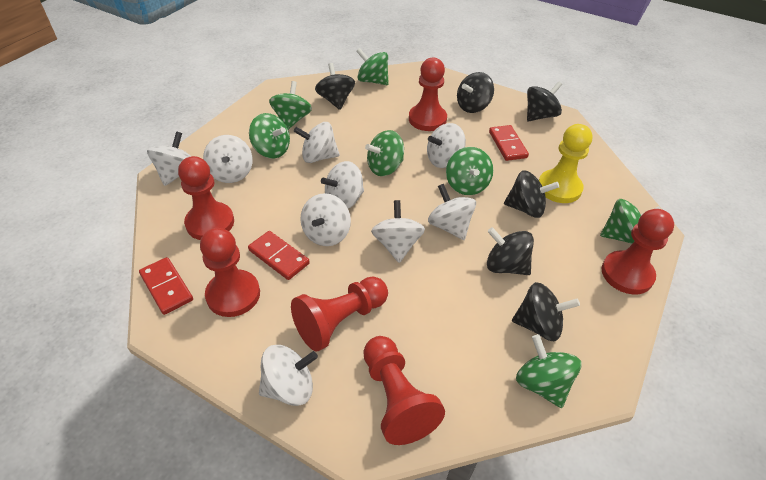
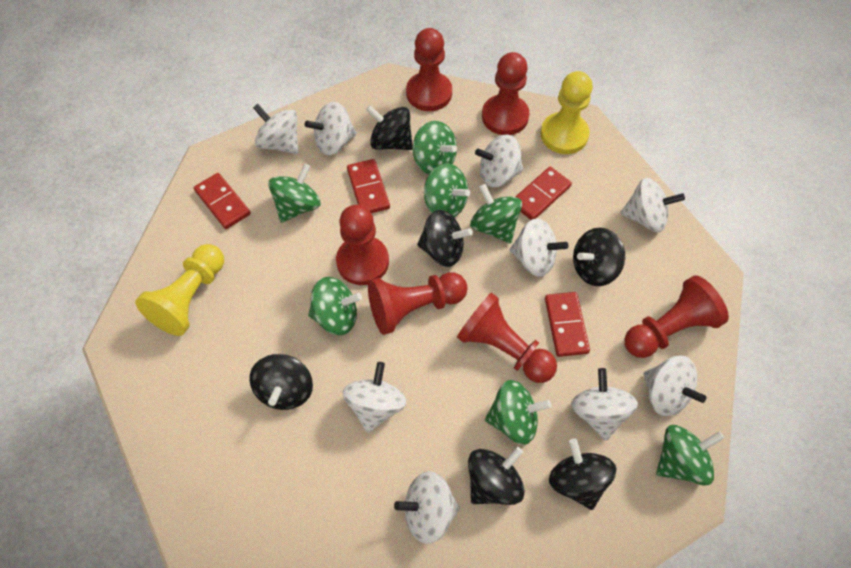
red domino: 3 -> 4
yellow pawn: 1 -> 2

